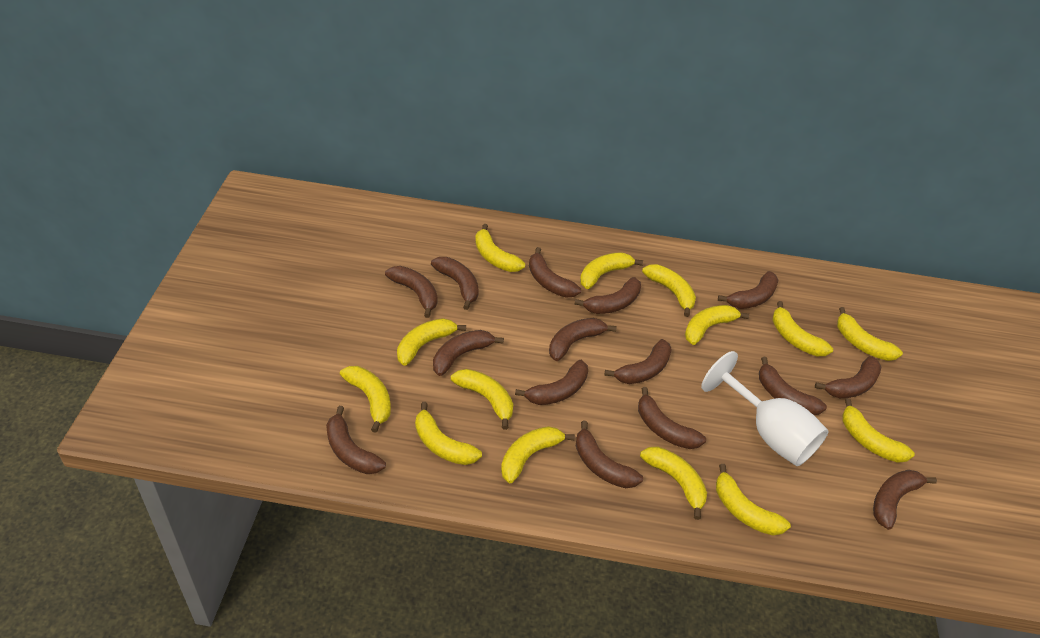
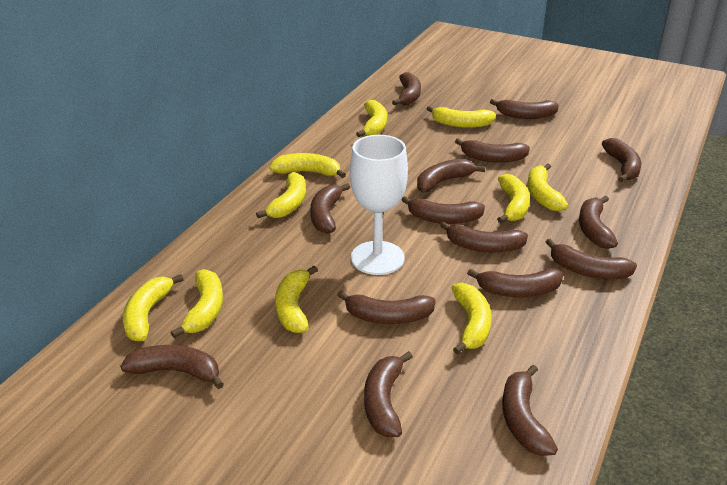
yellow banana: 14 -> 10

